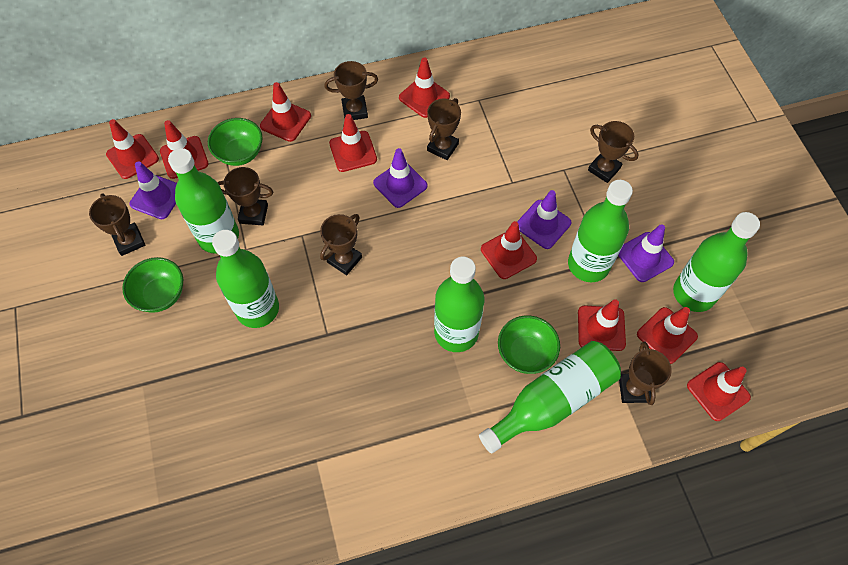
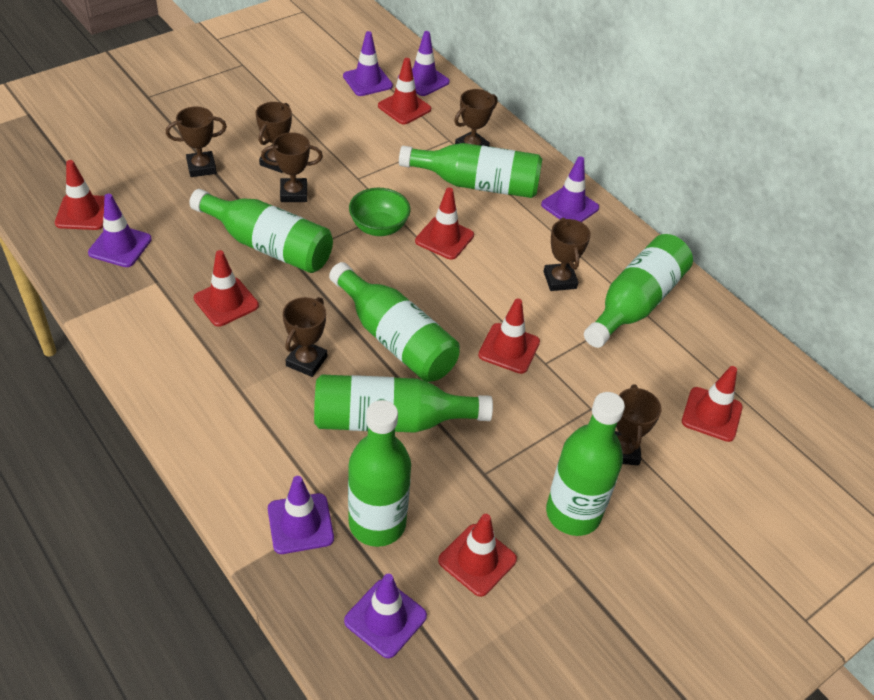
green bottle: 6 -> 7
green bowl: 3 -> 1
purple traffic cone: 4 -> 6
red traffic cone: 9 -> 7

